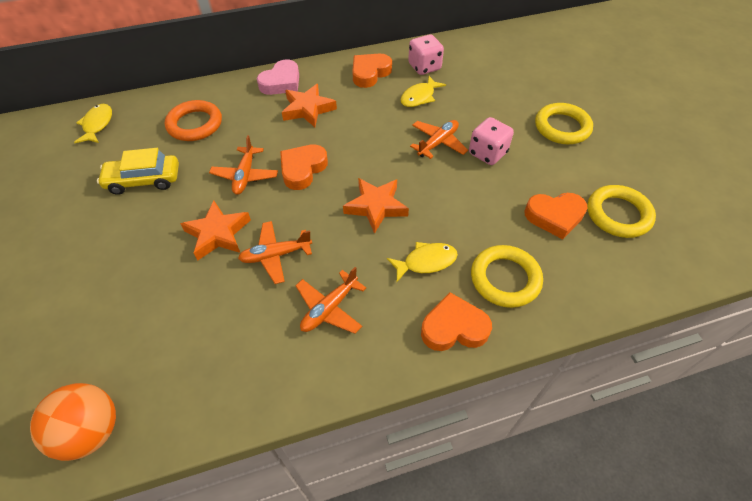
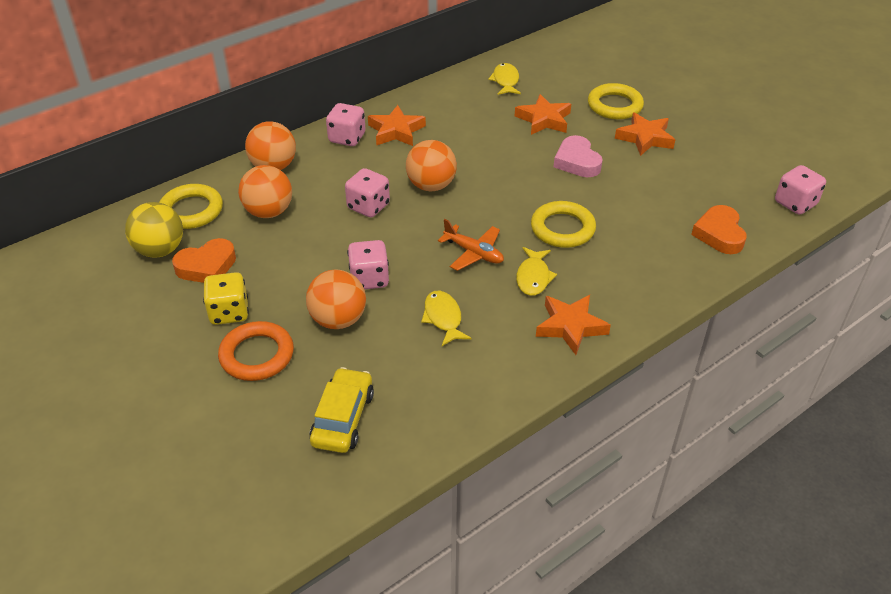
orange ball: 1 -> 4
orange heart: 4 -> 2
orange plane: 4 -> 1
orange star: 3 -> 4
pink dice: 2 -> 4
yellow ball: 0 -> 1
yellow dice: 0 -> 1

